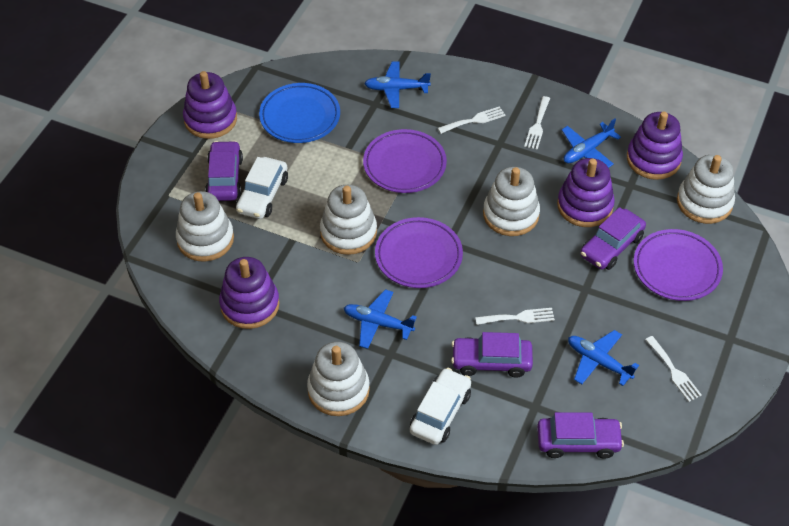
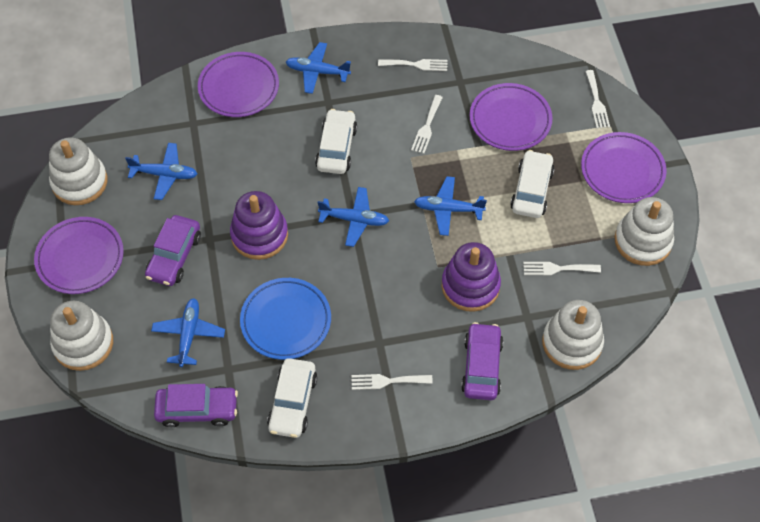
blue plane: 4 -> 5
purple car: 4 -> 3
purple plate: 3 -> 4
purple stacking toy: 4 -> 2
white car: 2 -> 3
white fork: 4 -> 5
white stacking toy: 5 -> 4

